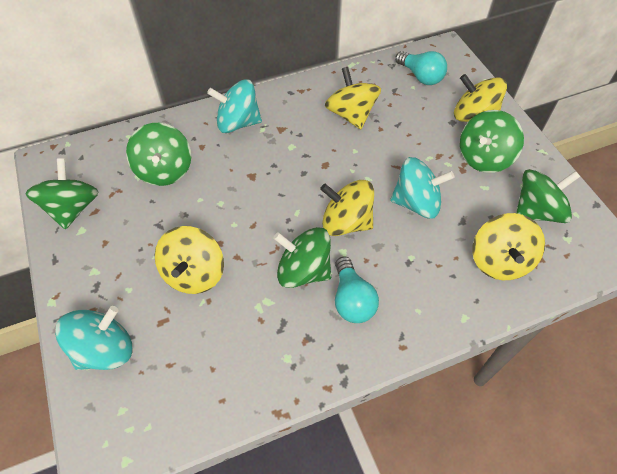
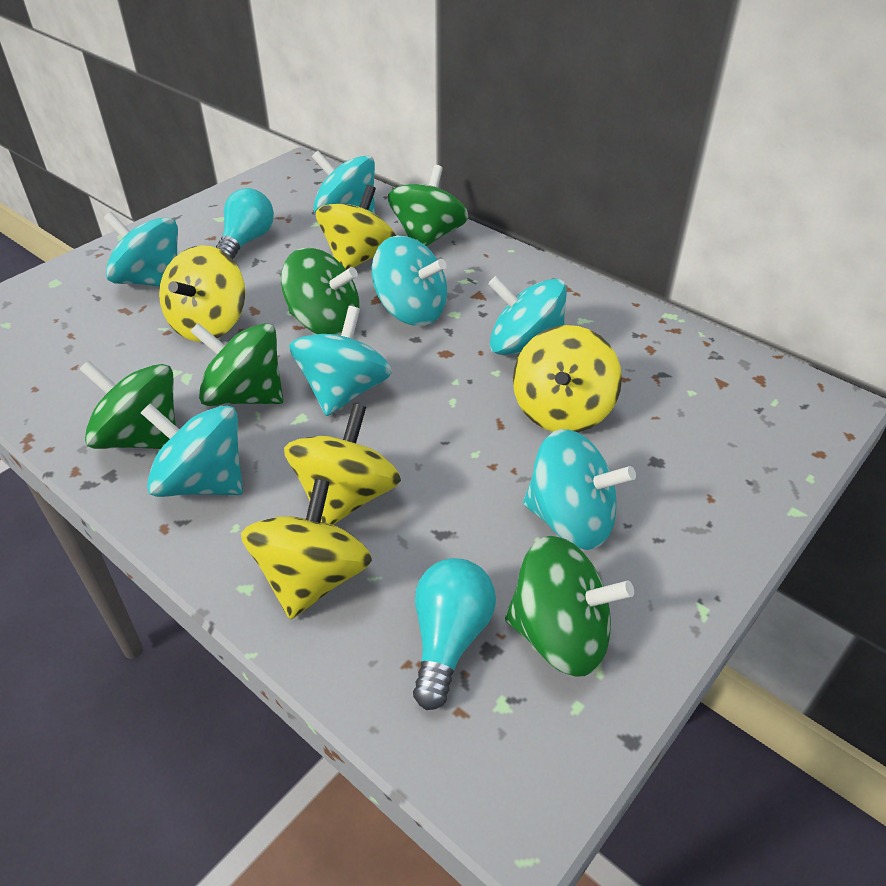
turquoise spinning top: 3 -> 7

